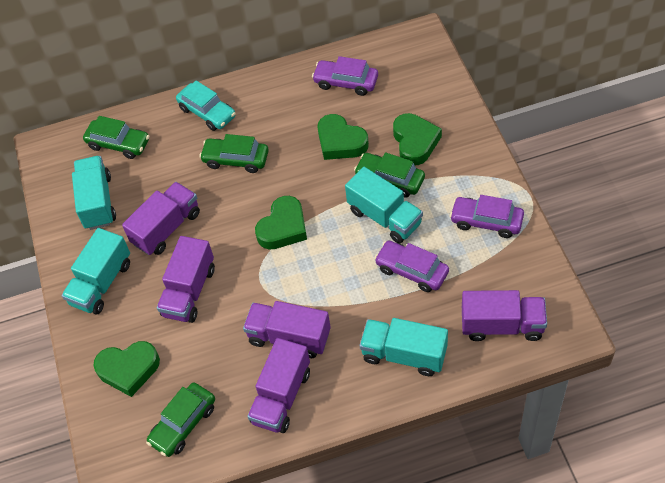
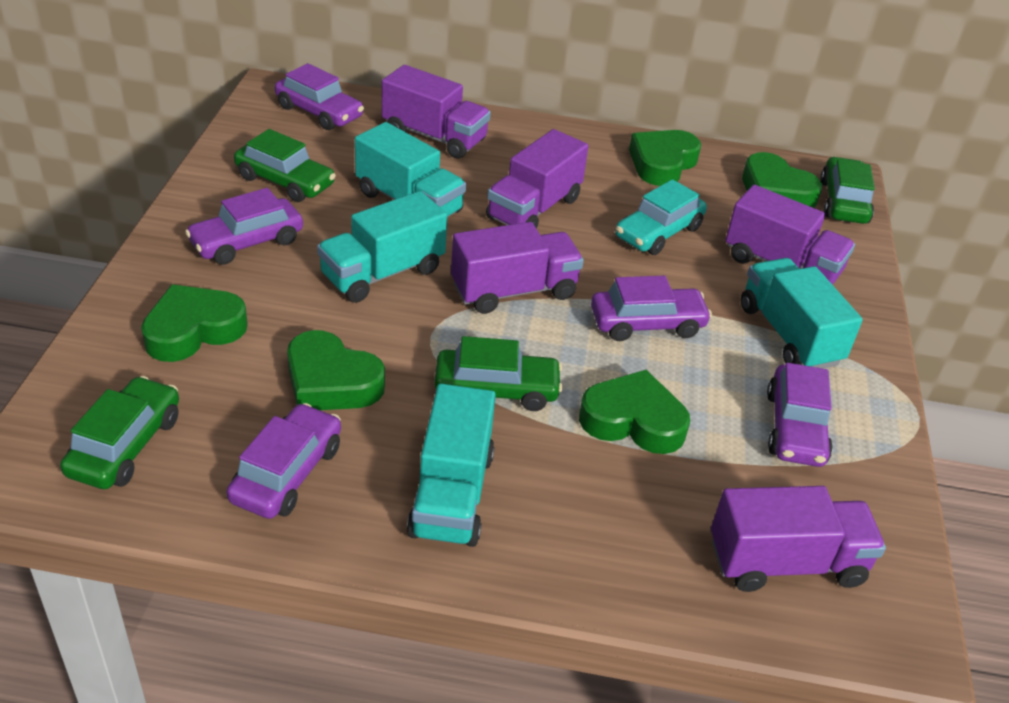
green heart: 4 -> 5
purple car: 3 -> 5

